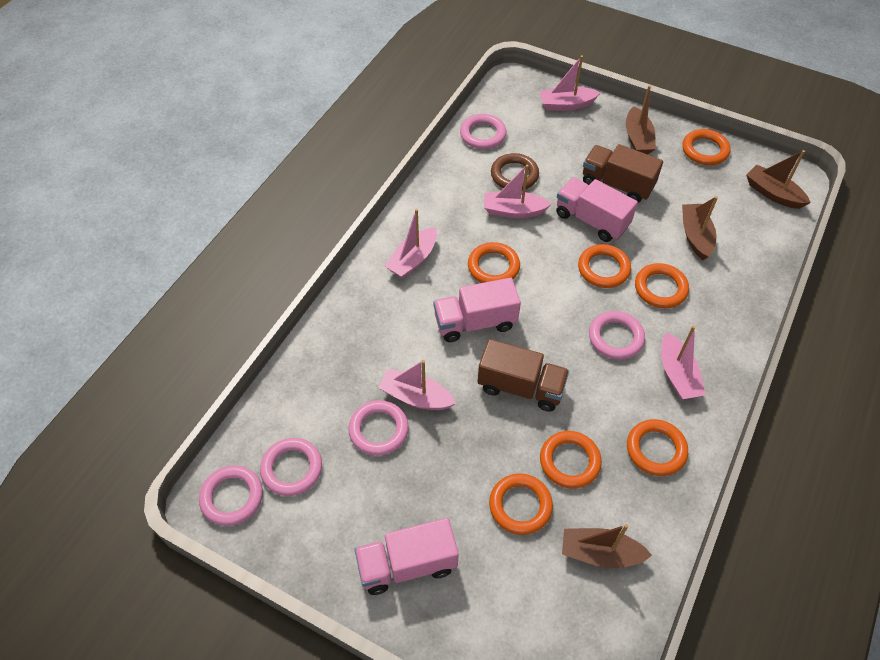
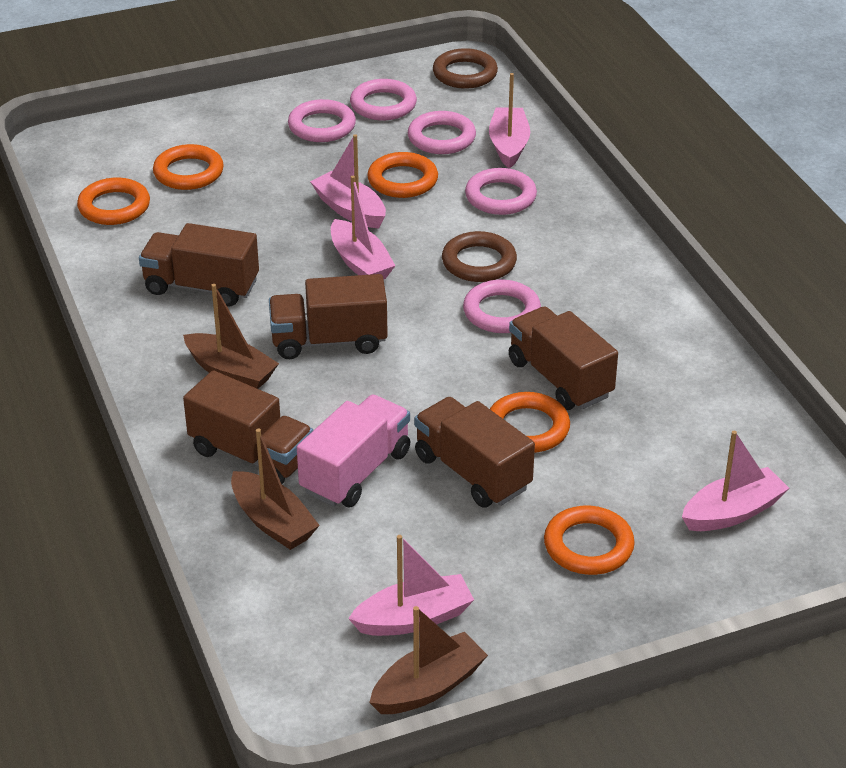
brown boat: 4 -> 3
brown ring: 1 -> 2
brown truck: 2 -> 5
orange ring: 7 -> 5
pink truck: 3 -> 1

